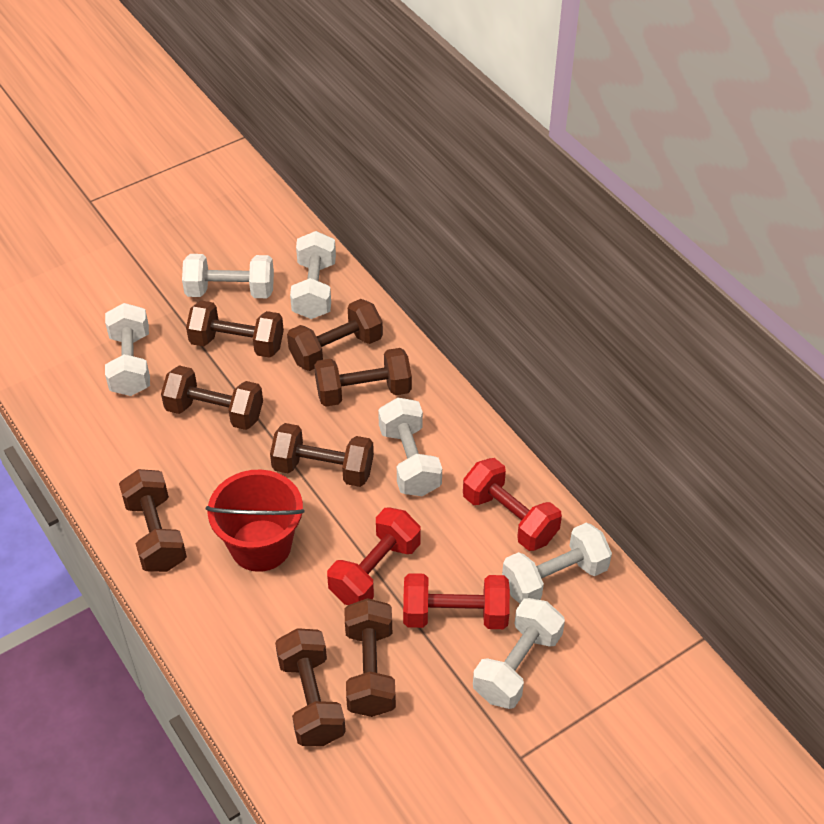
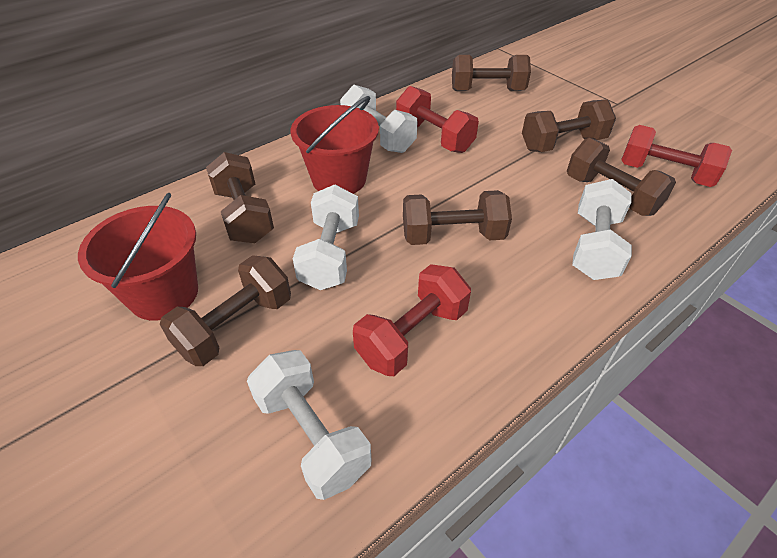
brown dumbbell: 8 -> 6
red bucket: 1 -> 2
white dumbbell: 6 -> 4

